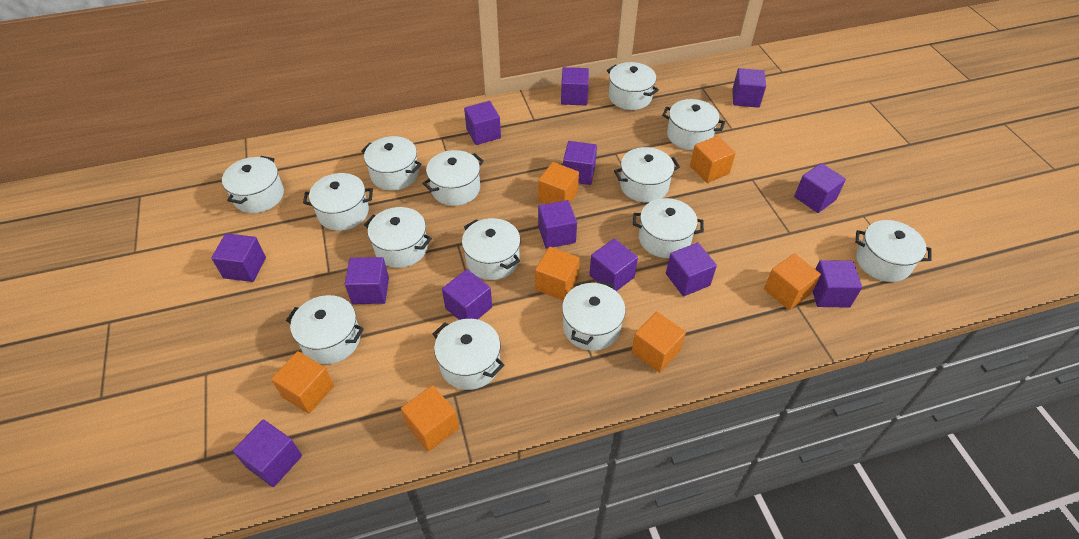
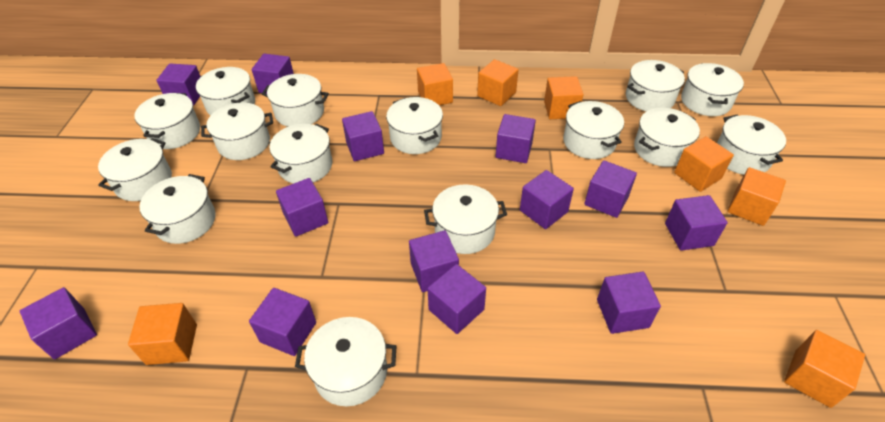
white pot: 14 -> 15

